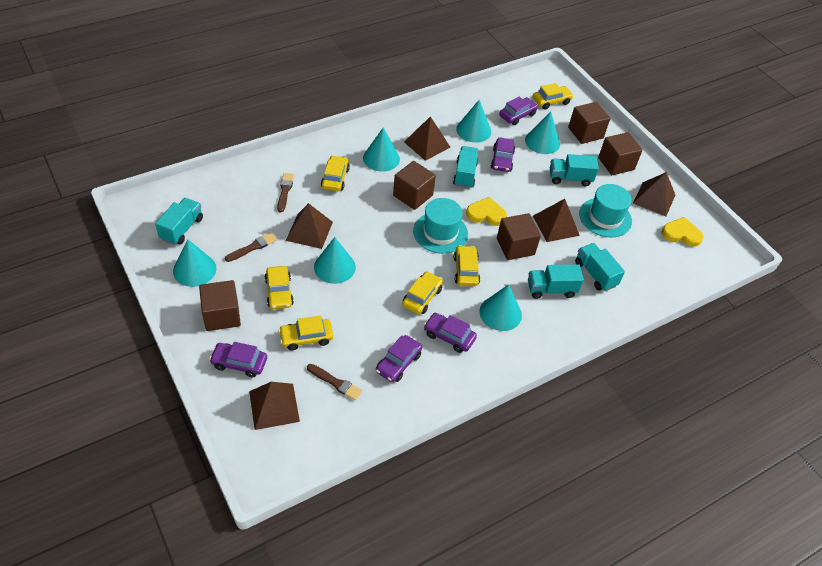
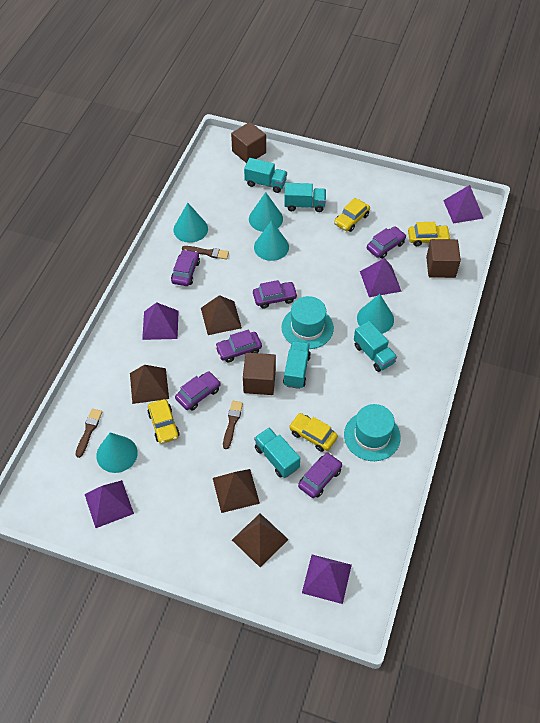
brown cube: 5 -> 3
brown pyramid: 5 -> 4
purple car: 5 -> 6
purple pyramid: 0 -> 5
turquoise cone: 6 -> 5
yellow car: 6 -> 4
yellow heart: 2 -> 0

